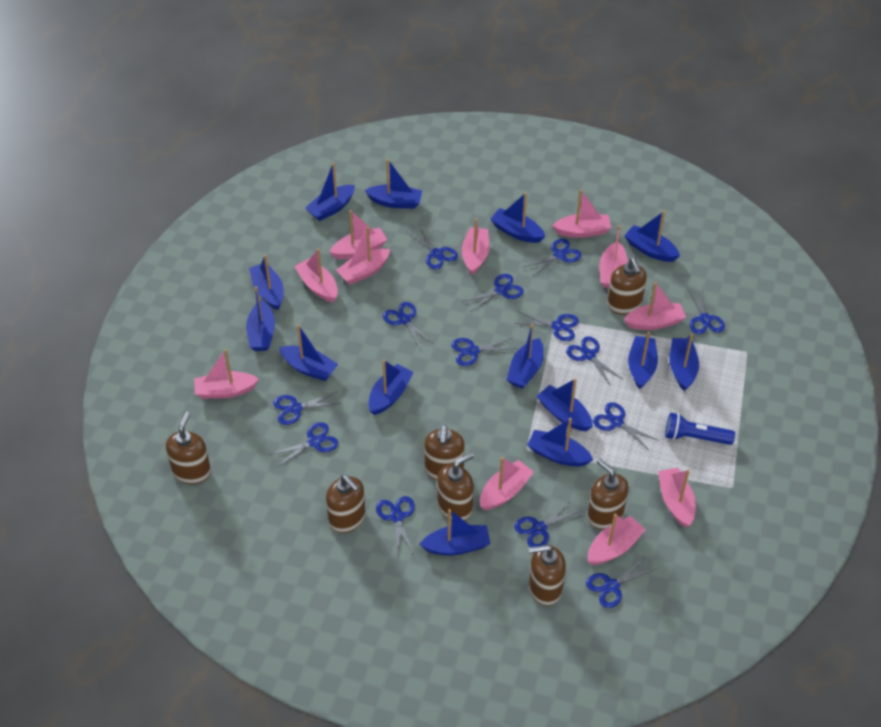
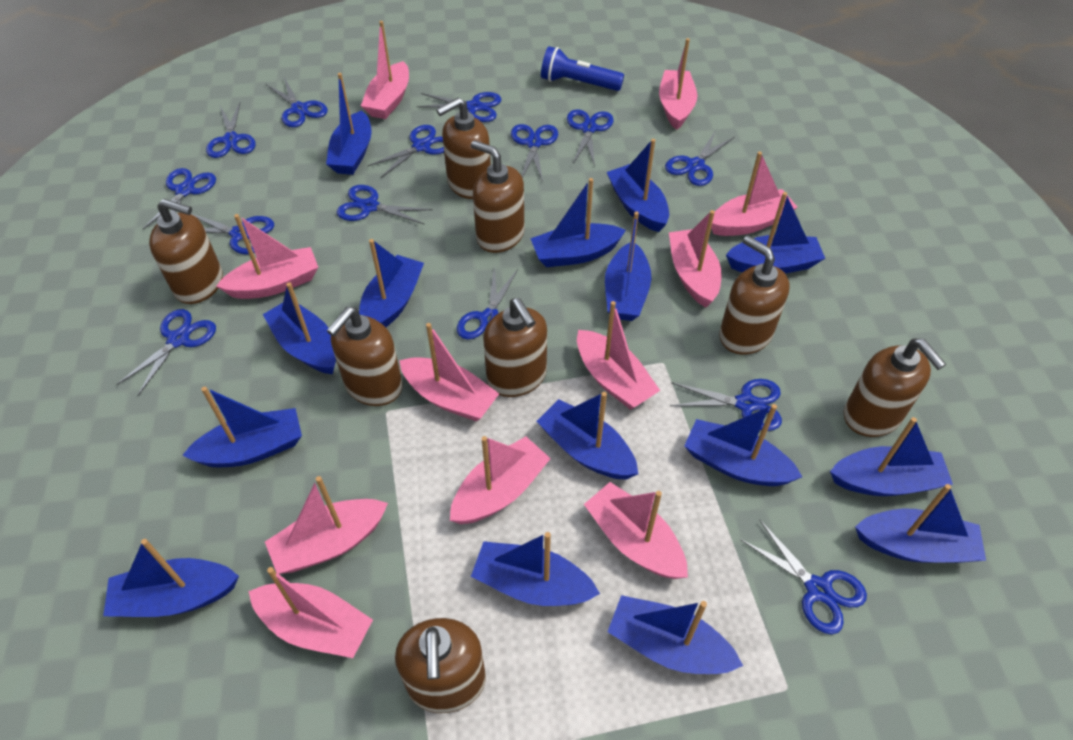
blue boat: 14 -> 15
brown soap dispenser: 7 -> 8

